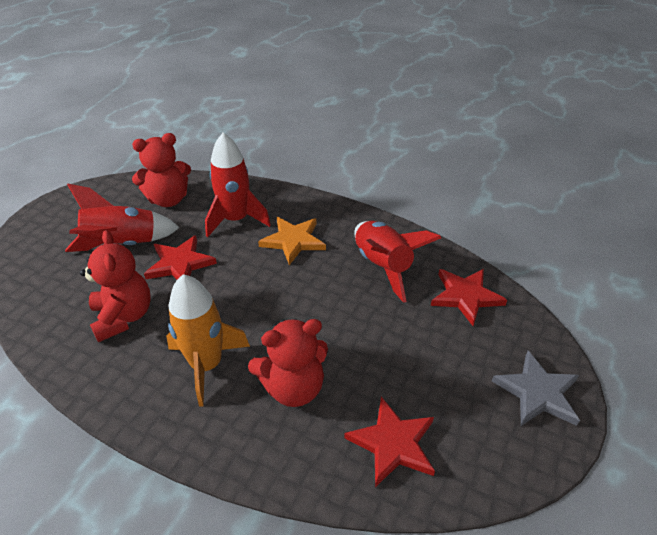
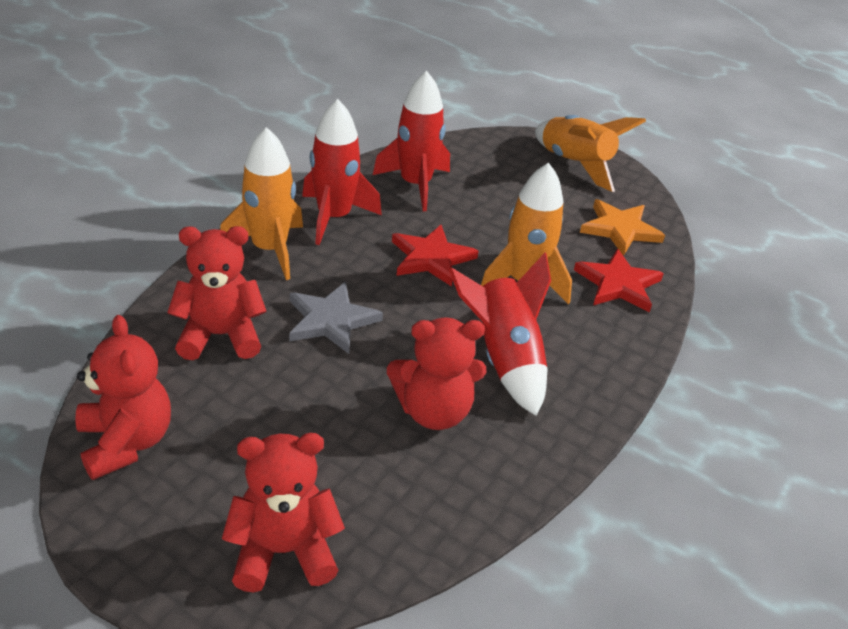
orange rocket: 1 -> 3
red star: 3 -> 2
red teddy bear: 3 -> 4

